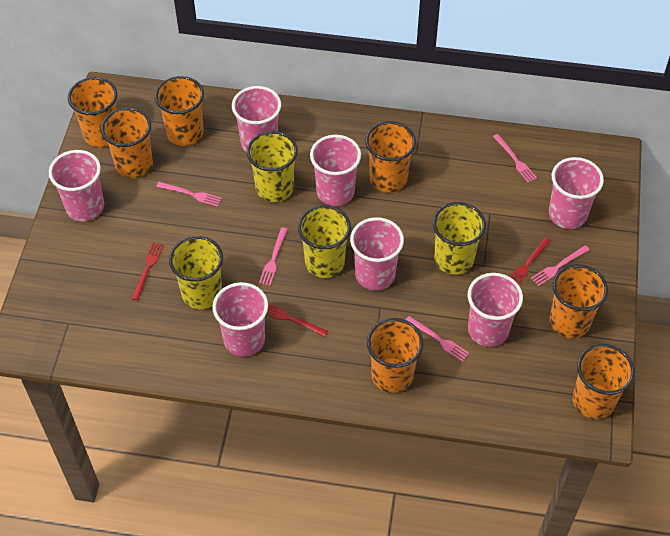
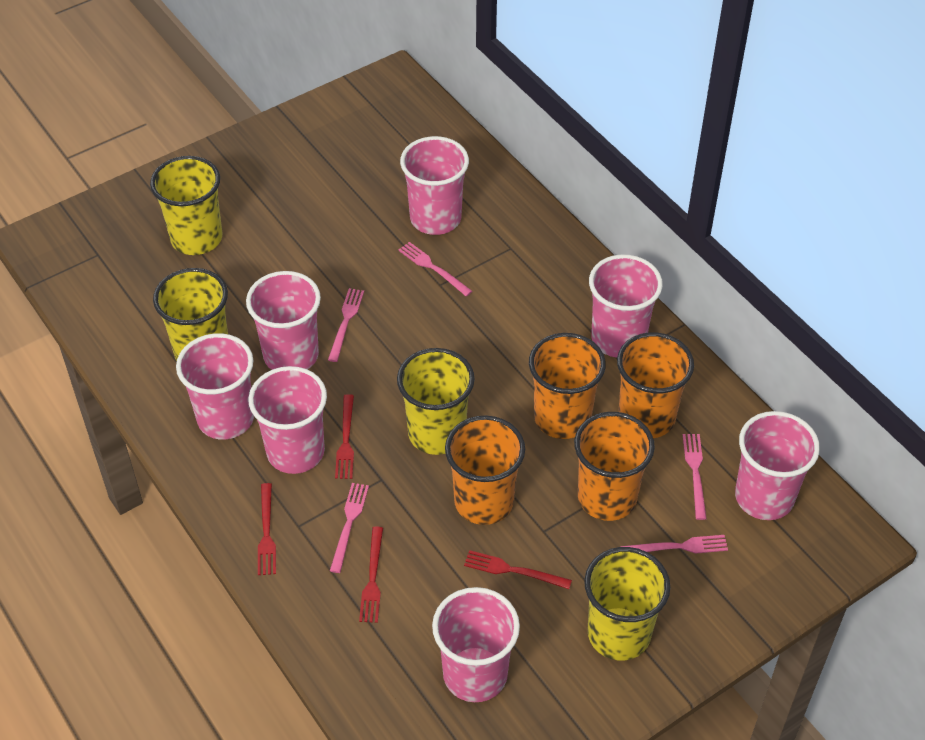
orange cup: 7 -> 4
red fork: 3 -> 4

